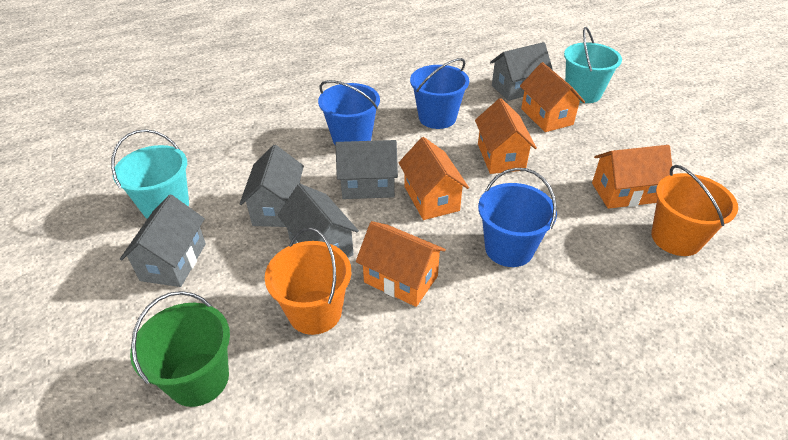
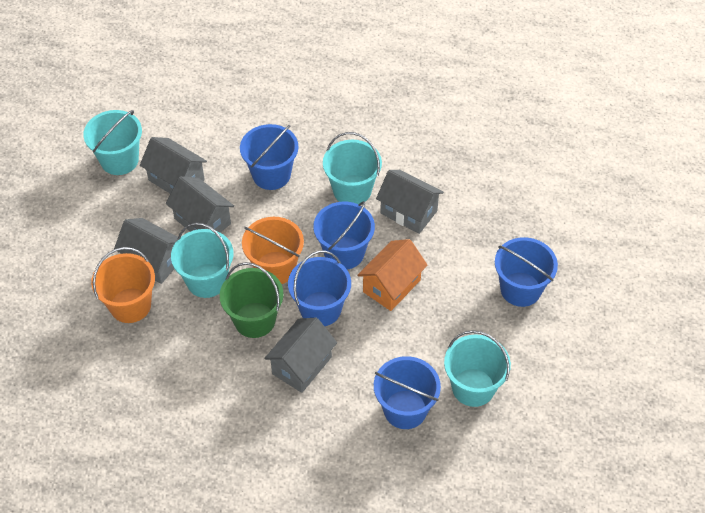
blue bucket: 3 -> 5
orange house: 5 -> 1
turquoise bucket: 2 -> 4

